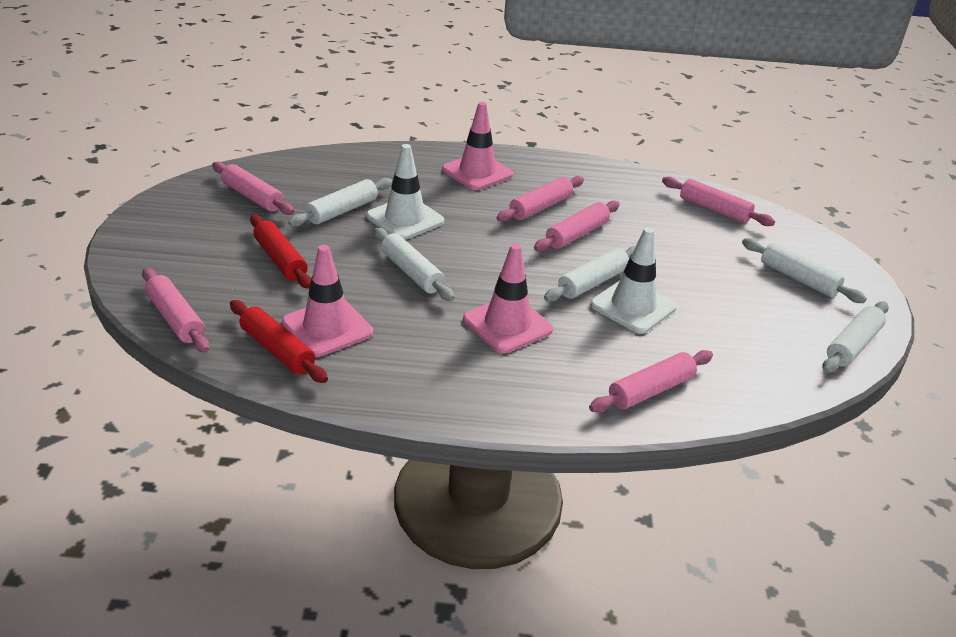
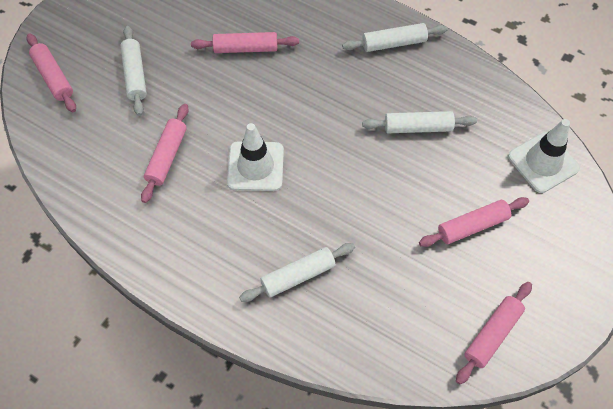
pink rolling pin: 6 -> 5
pink traffic cone: 3 -> 0
red rolling pin: 2 -> 0
white rolling pin: 5 -> 4

